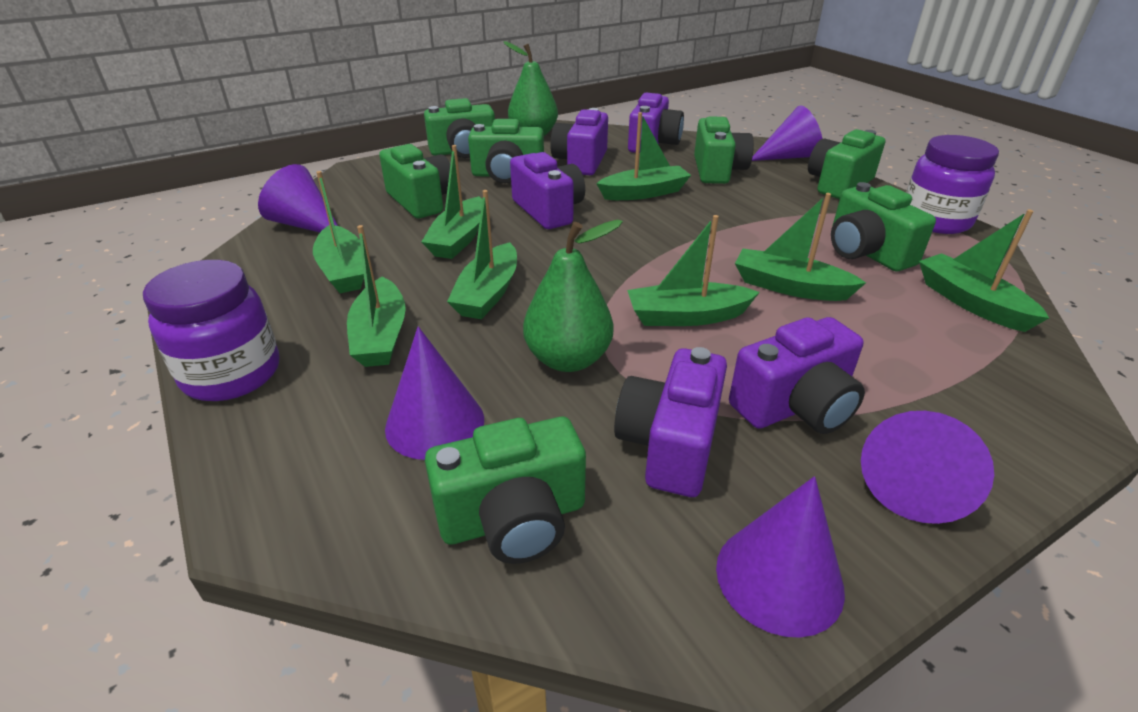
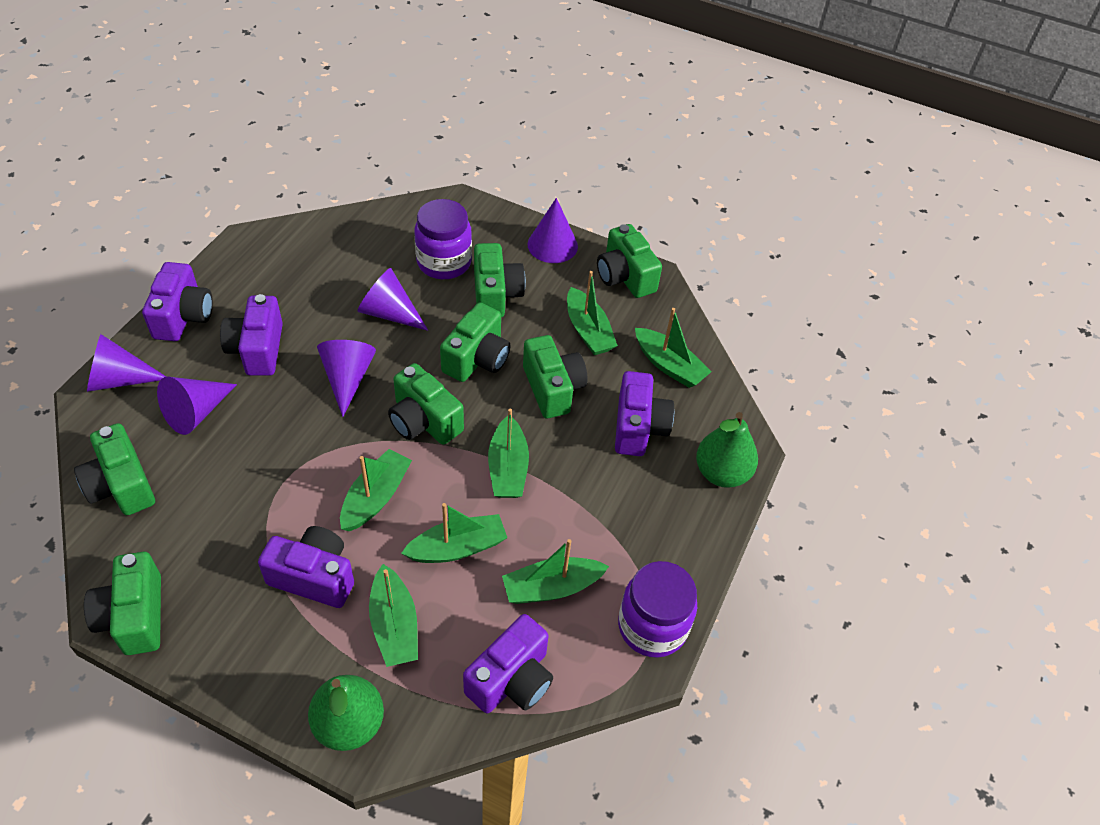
green boat: 8 -> 7

